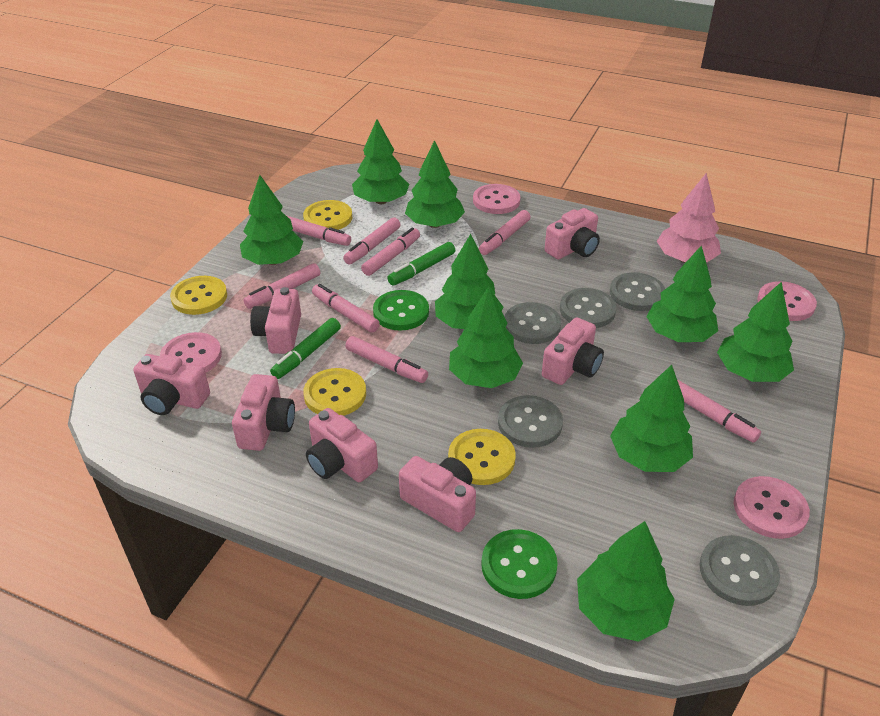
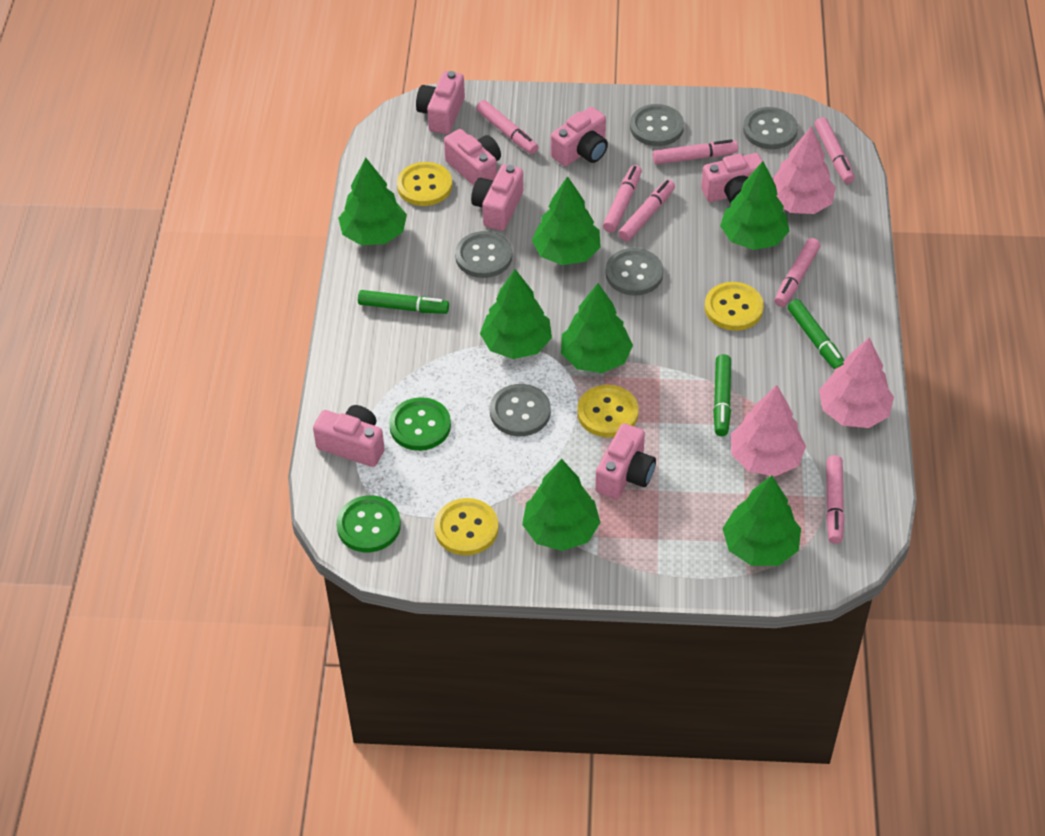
green marker: 2 -> 3
green tree: 9 -> 7
pink button: 4 -> 0
pink marker: 8 -> 7
pink tree: 1 -> 3

